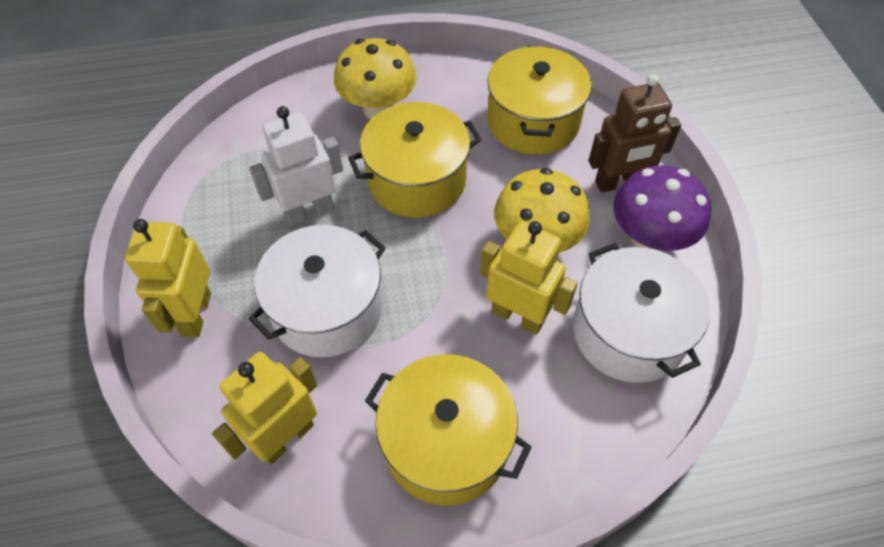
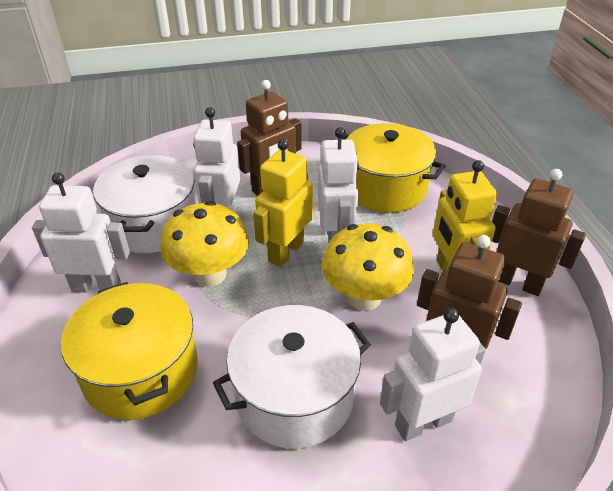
brown robot: 1 -> 3
purple mushroom: 1 -> 0
white robot: 1 -> 4
yellow pot: 3 -> 2
yellow robot: 3 -> 2

